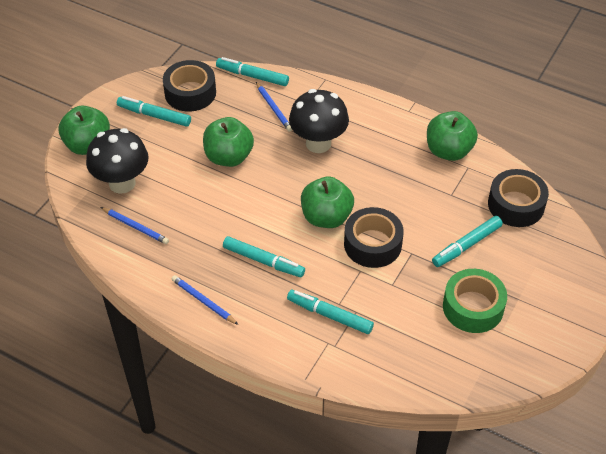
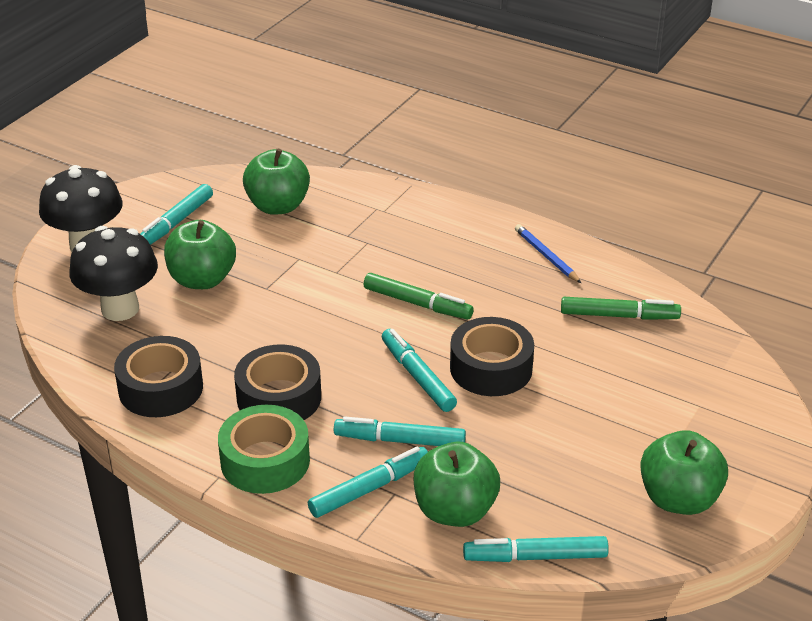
blue pencil: 3 -> 1
green marker: 0 -> 2

